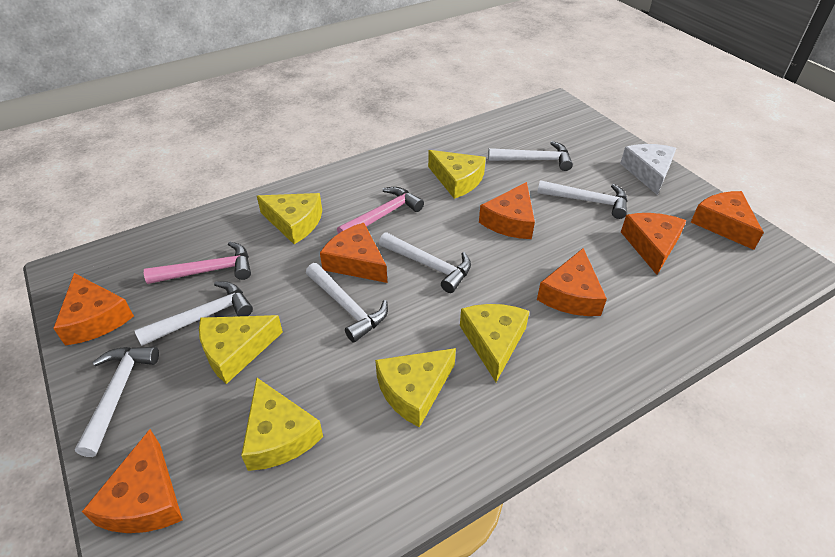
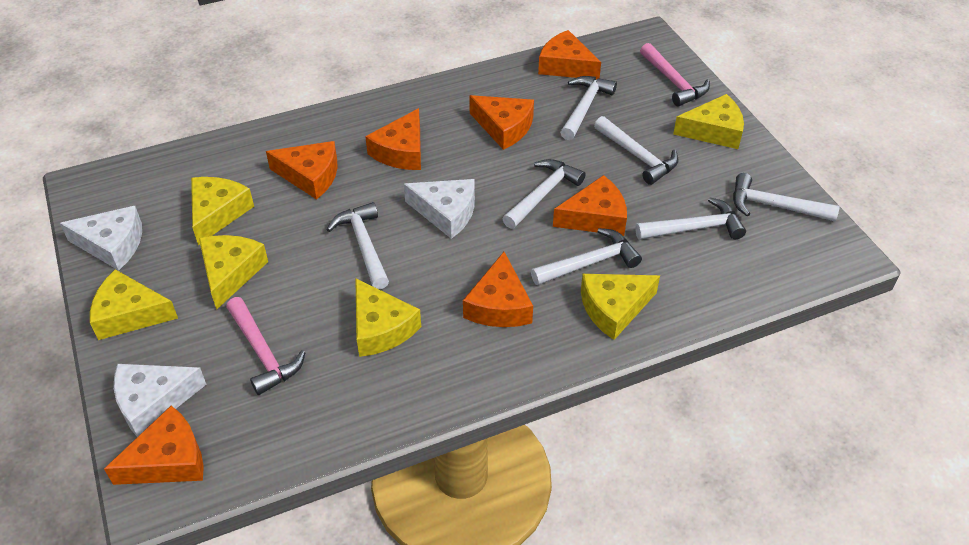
white cheese: 1 -> 3
white hammer: 6 -> 7

